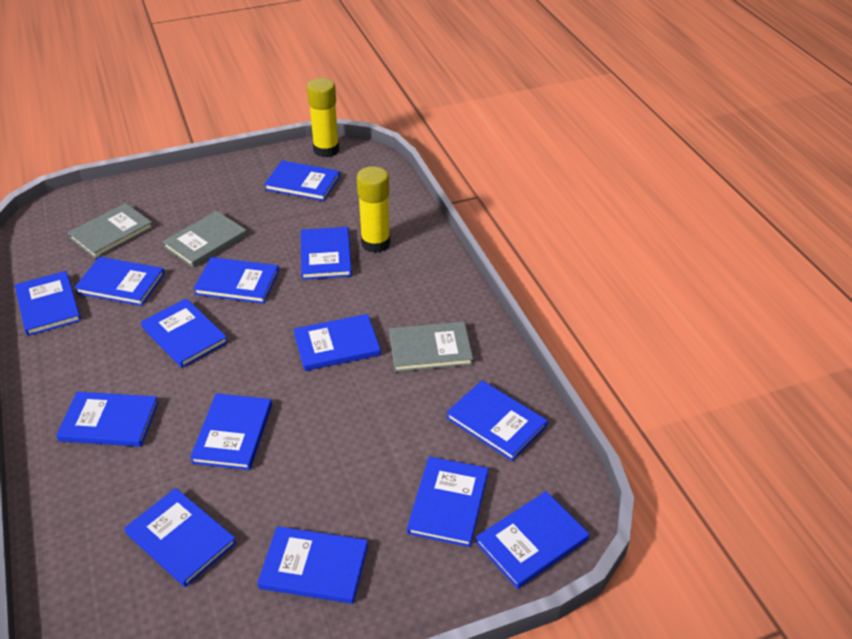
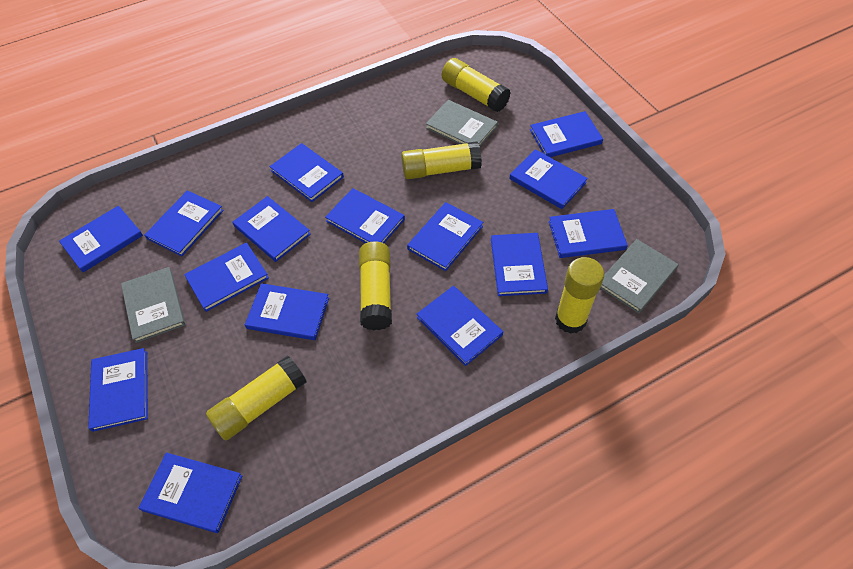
blue book: 14 -> 15
yellow glue stick: 2 -> 5

